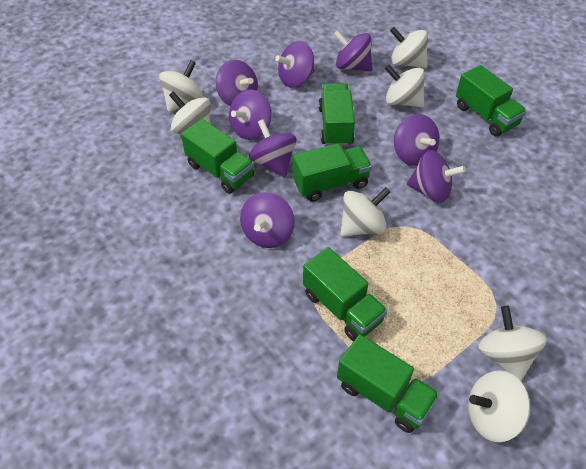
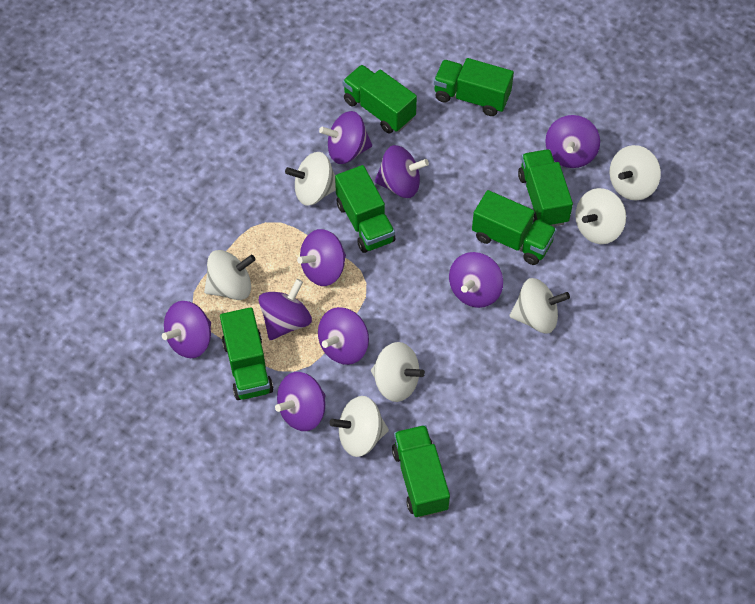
green truck: 6 -> 7
purple spinning top: 8 -> 9

